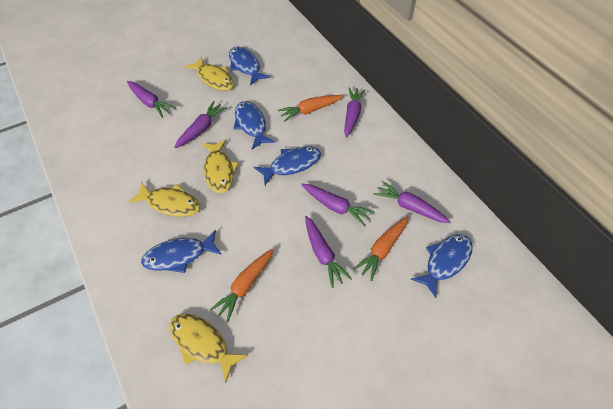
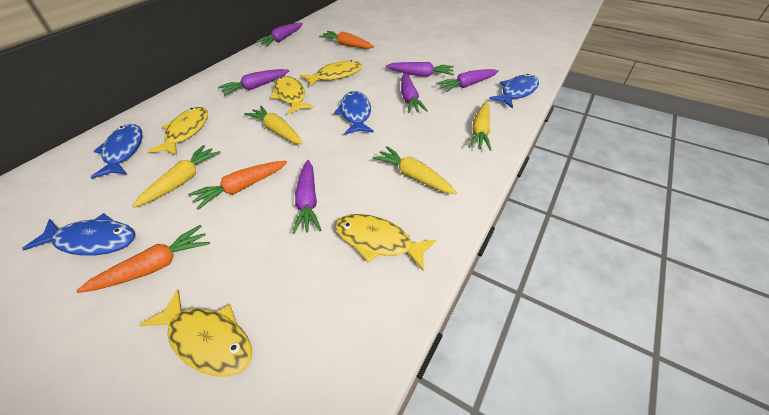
blue fish: 5 -> 4
yellow carrot: 0 -> 4
yellow fish: 4 -> 5

